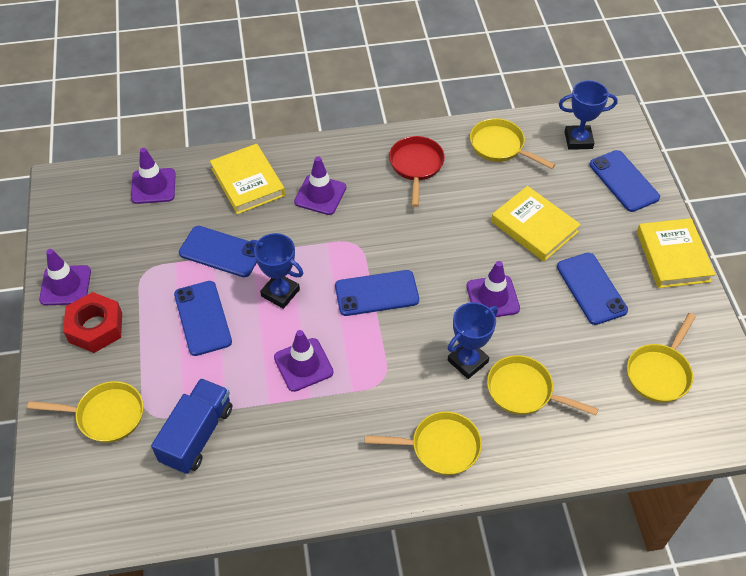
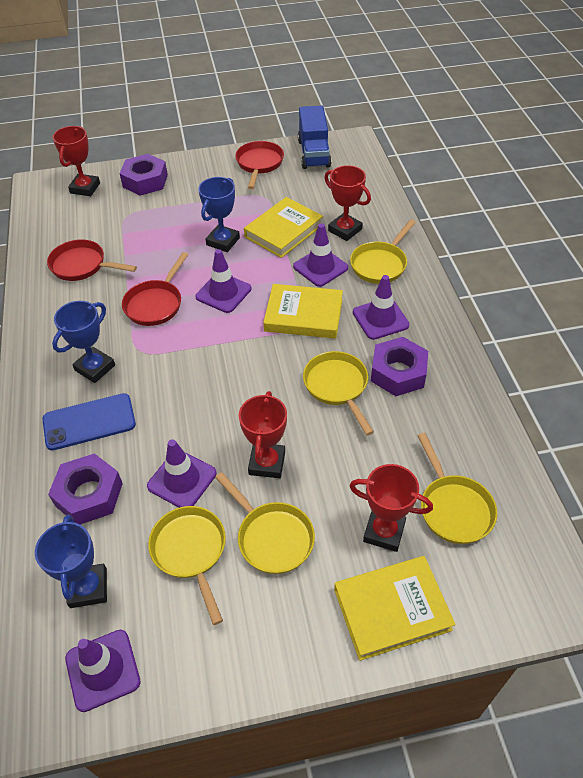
blue phone: 5 -> 1
purple nut: 0 -> 3
red nut: 1 -> 0
red pan: 1 -> 3
red trophy: 0 -> 4

